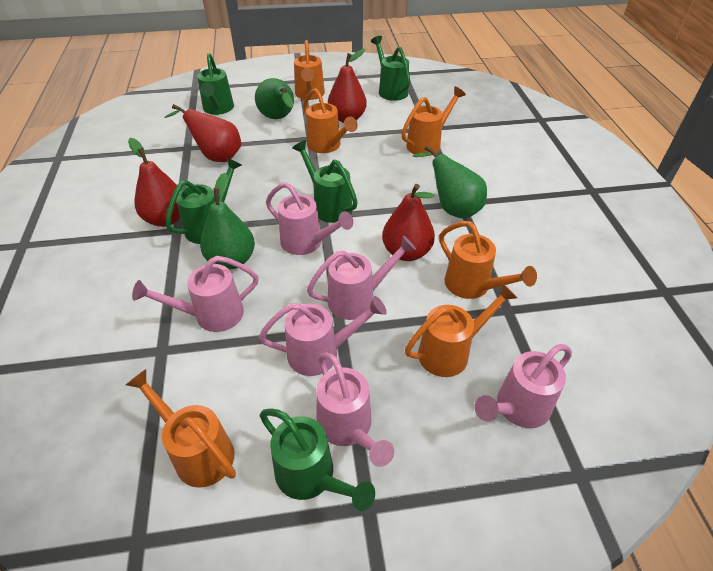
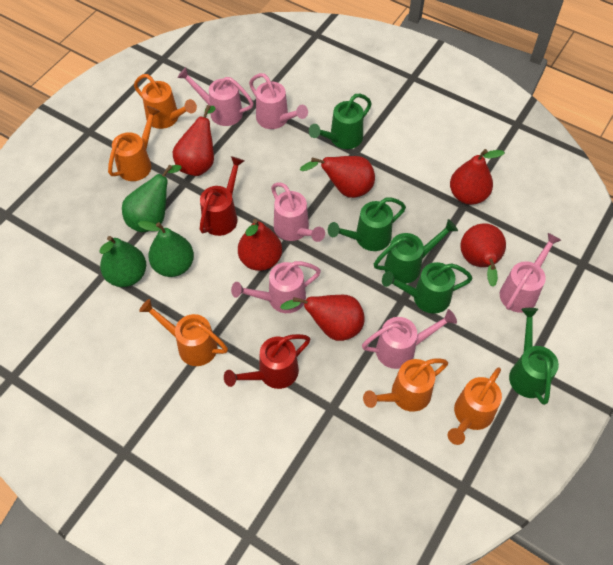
orange watering can: 6 -> 5
red pear: 4 -> 6
red watering can: 0 -> 2

